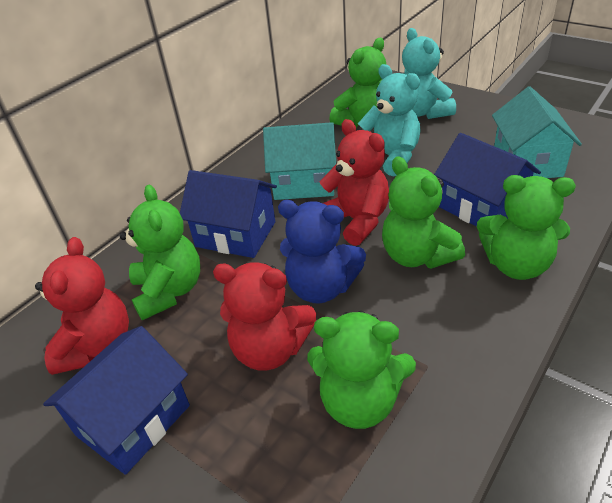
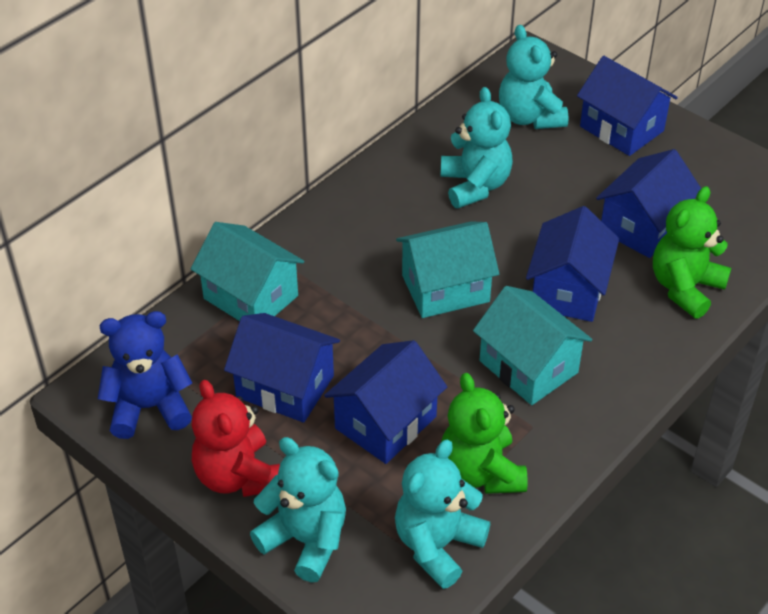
blue house: 3 -> 5
green teddy bear: 5 -> 2
red teddy bear: 3 -> 1
turquoise house: 2 -> 3
turquoise teddy bear: 2 -> 4

